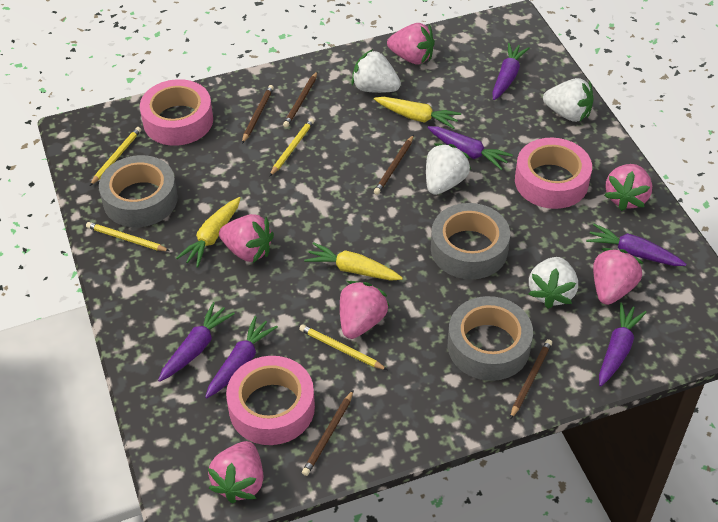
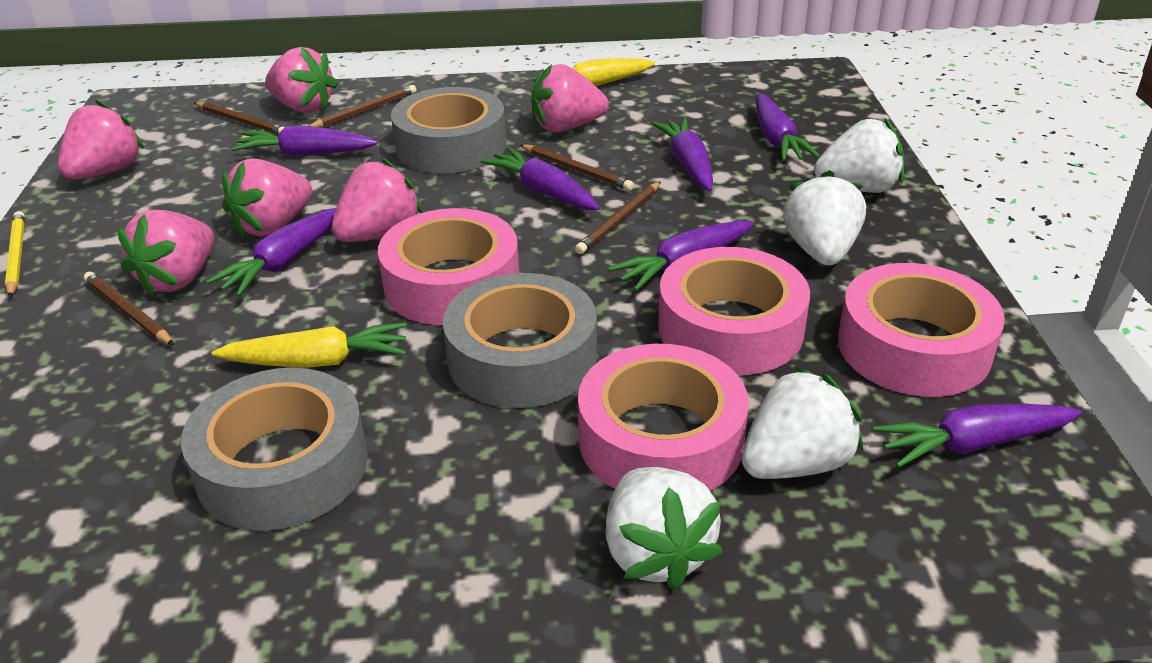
pink tape: 3 -> 4
purple carrot: 6 -> 7
yellow carrot: 3 -> 2
yellow pencil: 4 -> 1

